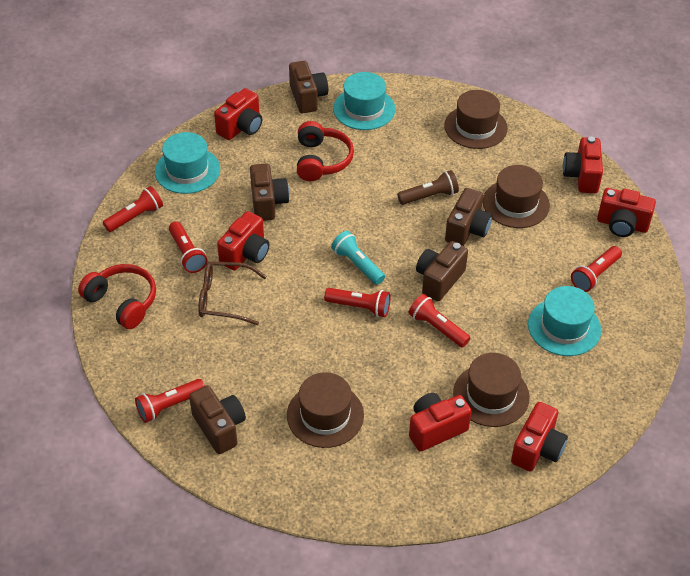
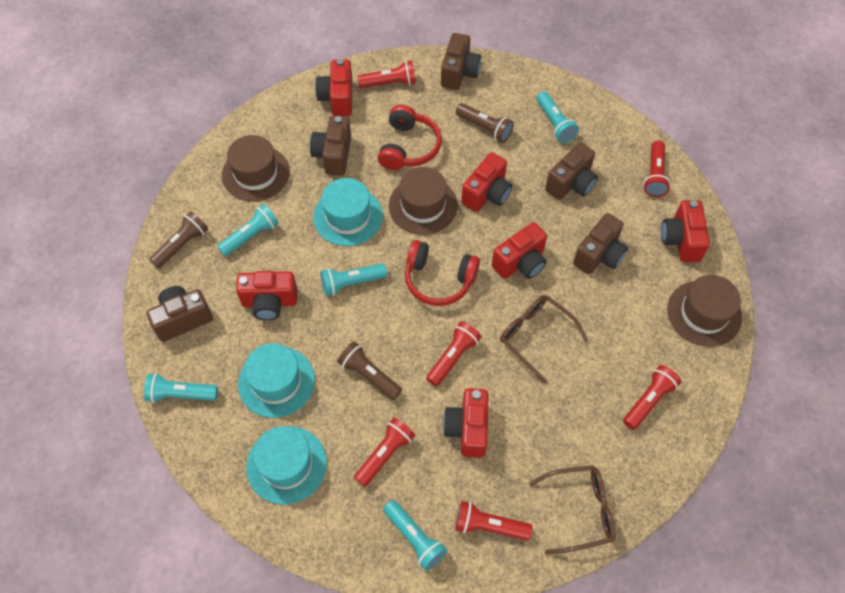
brown flashlight: 1 -> 3
brown glasses: 1 -> 2
brown hat: 4 -> 3
turquoise flashlight: 1 -> 5

